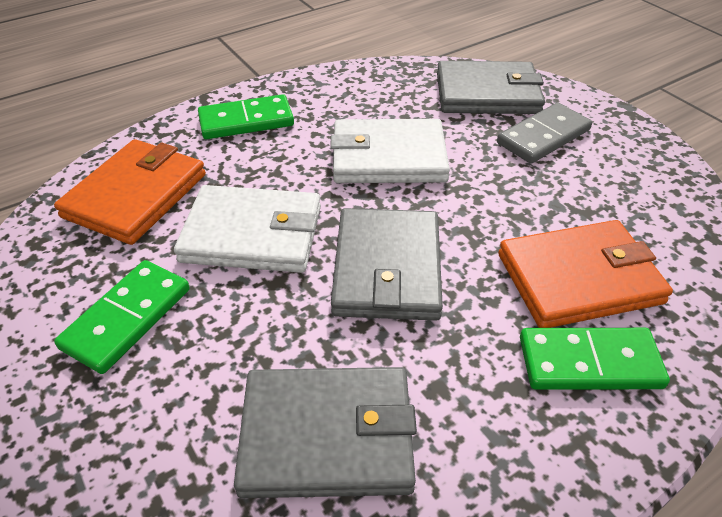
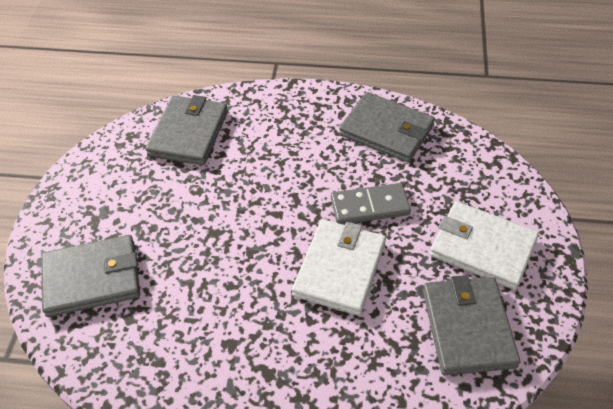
green domino: 3 -> 0
grey wallet: 3 -> 4
orange wallet: 2 -> 0

